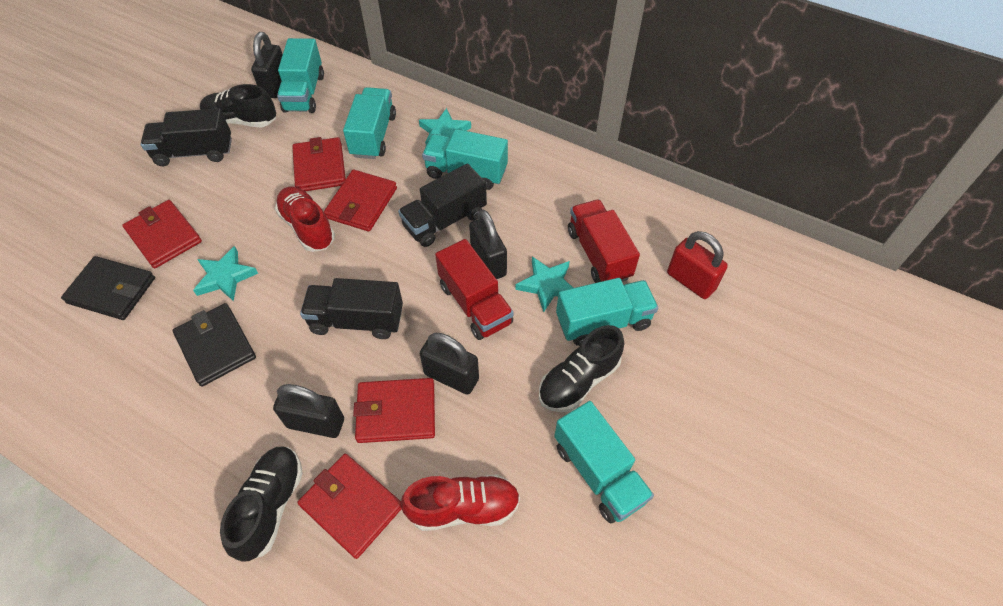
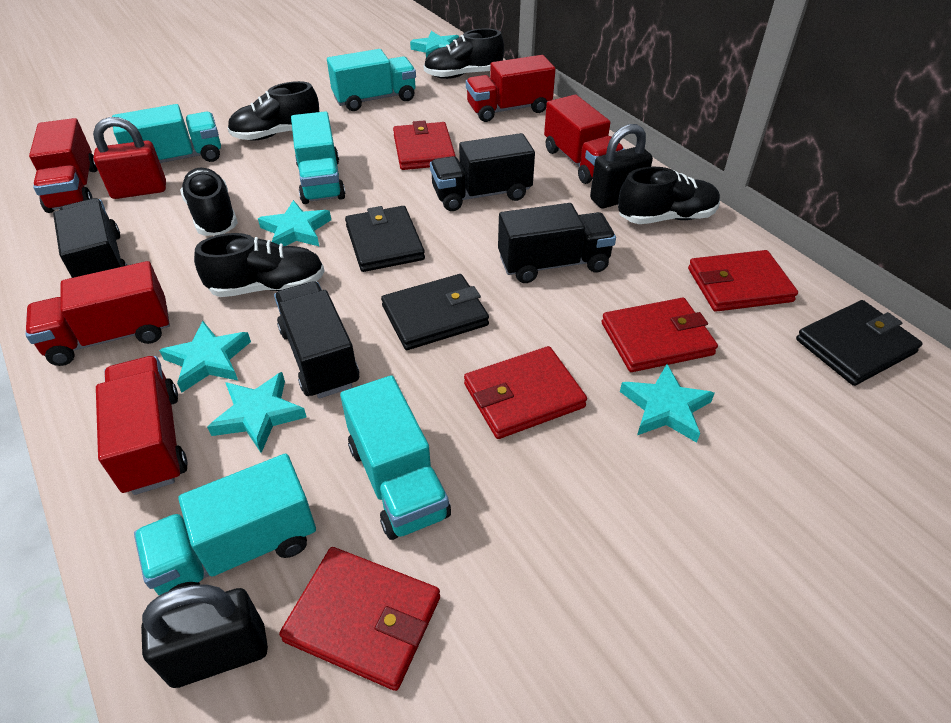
black padlock: 4 -> 2
black shoe: 3 -> 5
black truck: 3 -> 4
black wallet: 2 -> 3
red shoe: 2 -> 0
red truck: 2 -> 5
turquoise star: 3 -> 5

